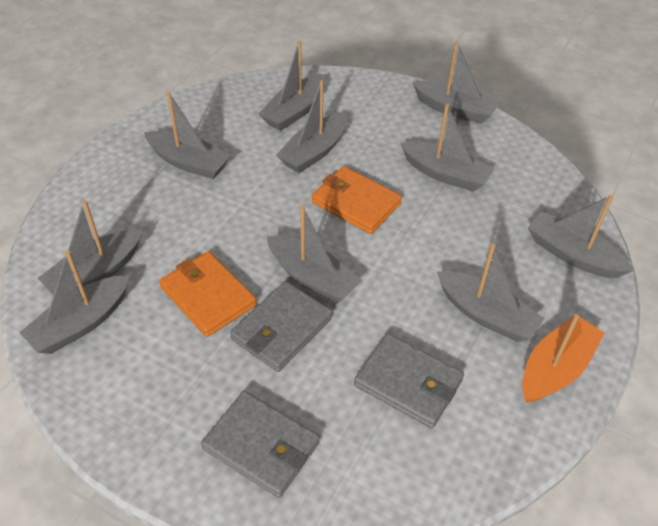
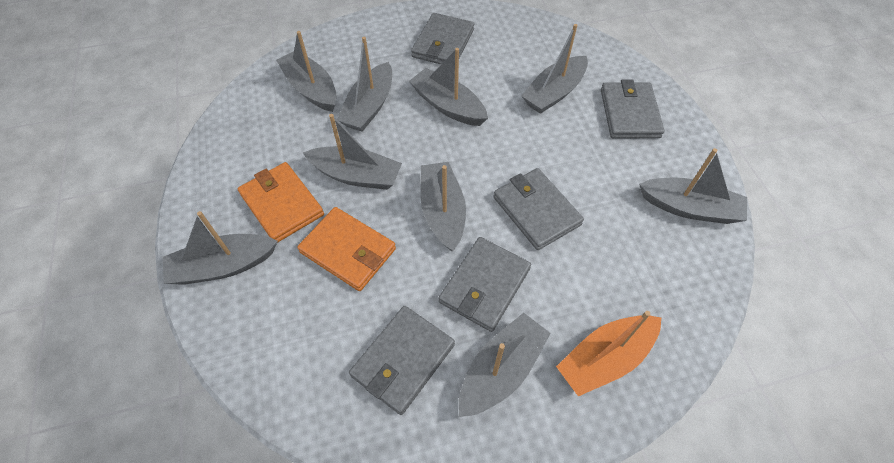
grey boat: 10 -> 9
grey wallet: 3 -> 5

